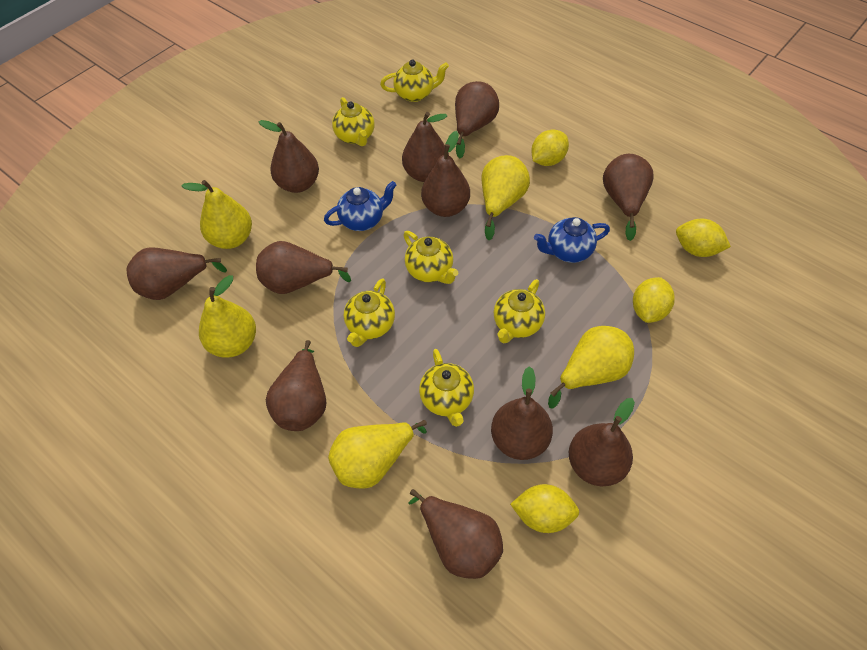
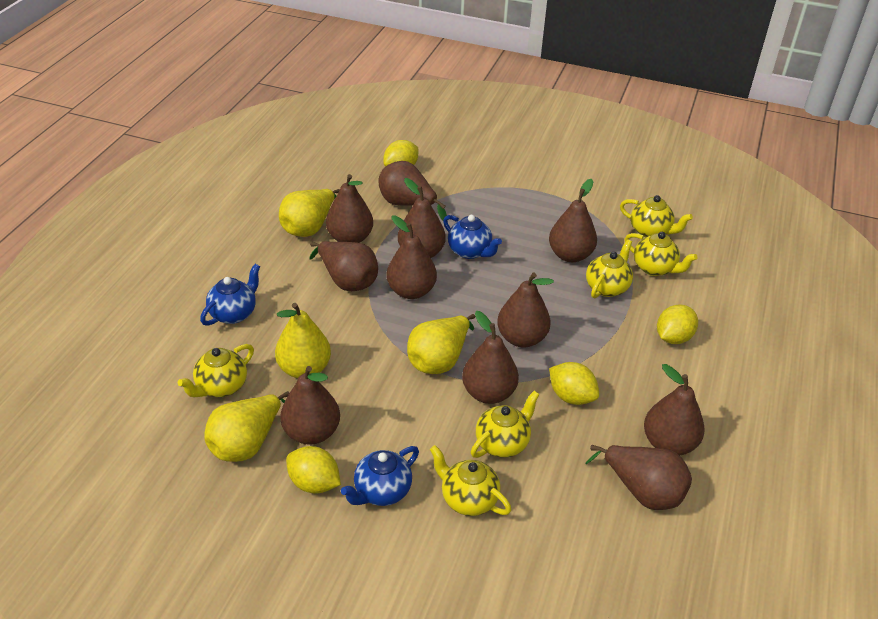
blue teapot: 2 -> 3
yellow pear: 5 -> 4

